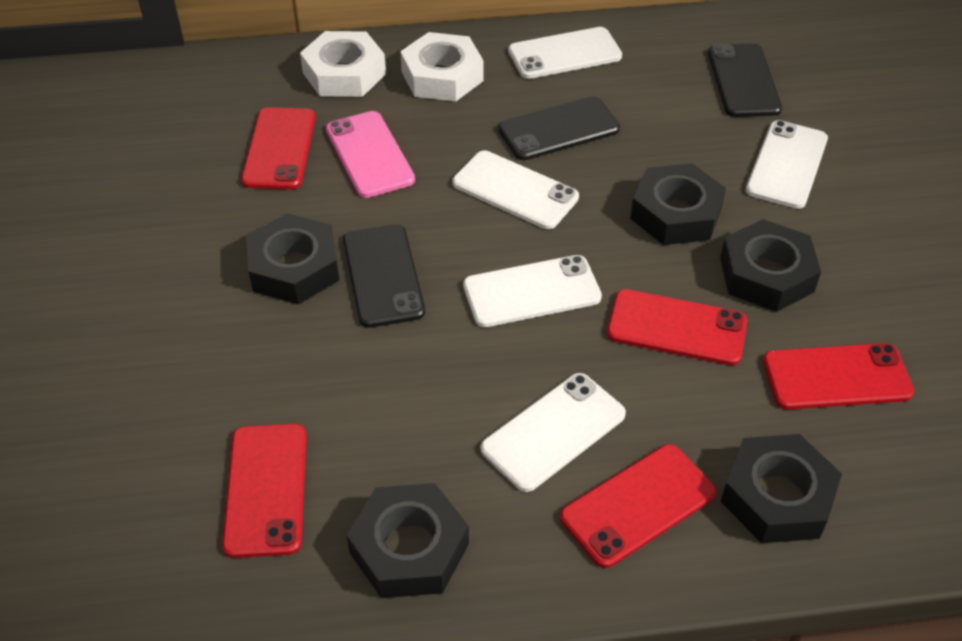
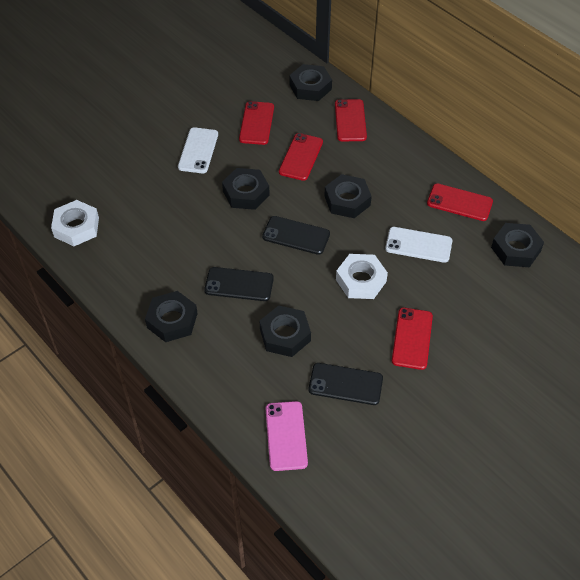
black nut: 5 -> 6
white phone: 5 -> 2

